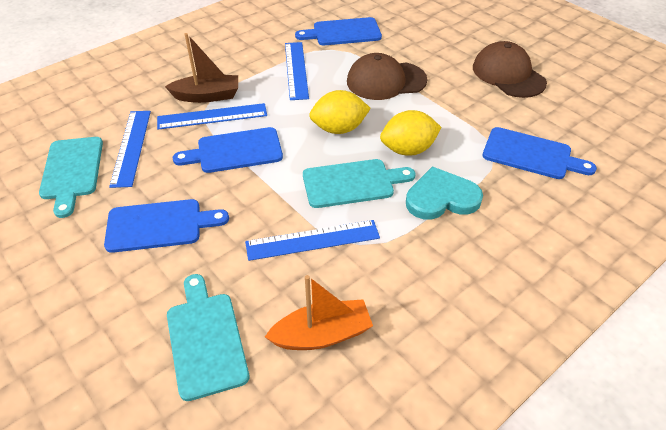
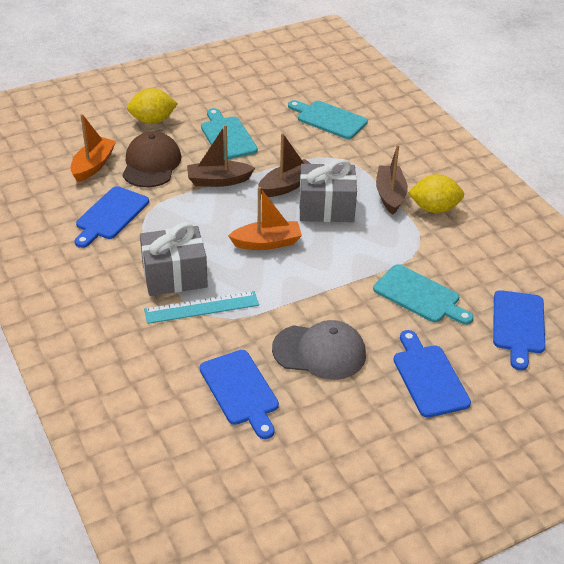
blue ruler: 4 -> 0
brown boat: 1 -> 3
brown cap: 2 -> 1
grey cap: 0 -> 1
grey gift: 0 -> 2
orange boat: 1 -> 2
turquoise heart: 1 -> 0
turquoise ruler: 0 -> 1

